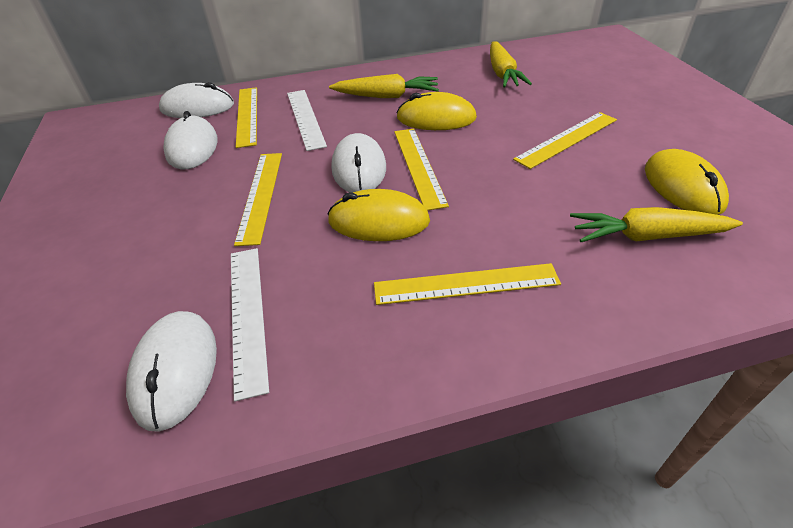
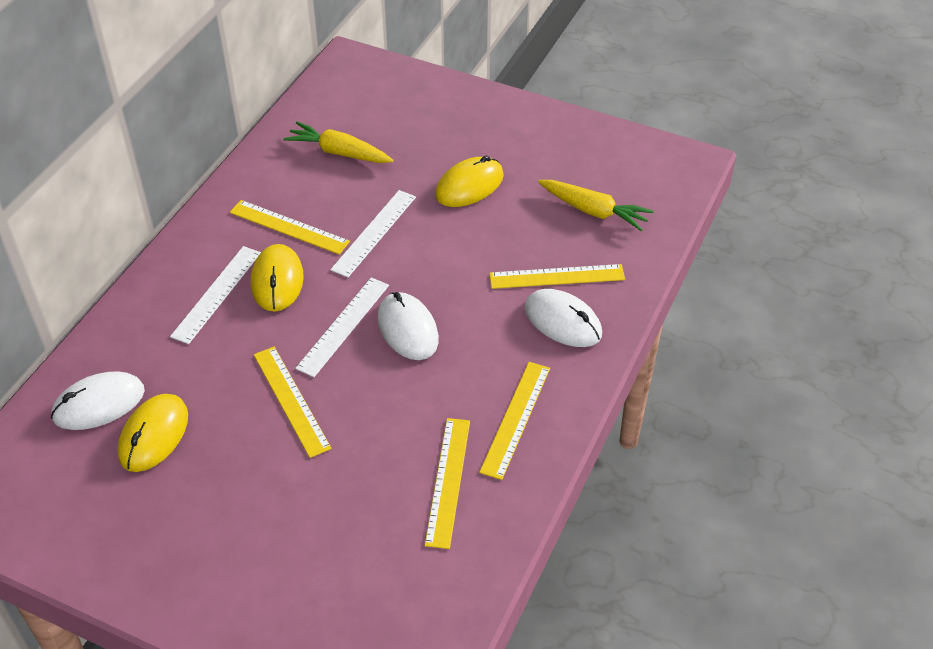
white mouse: 4 -> 3
white ruler: 2 -> 3
yellow carrot: 3 -> 2

